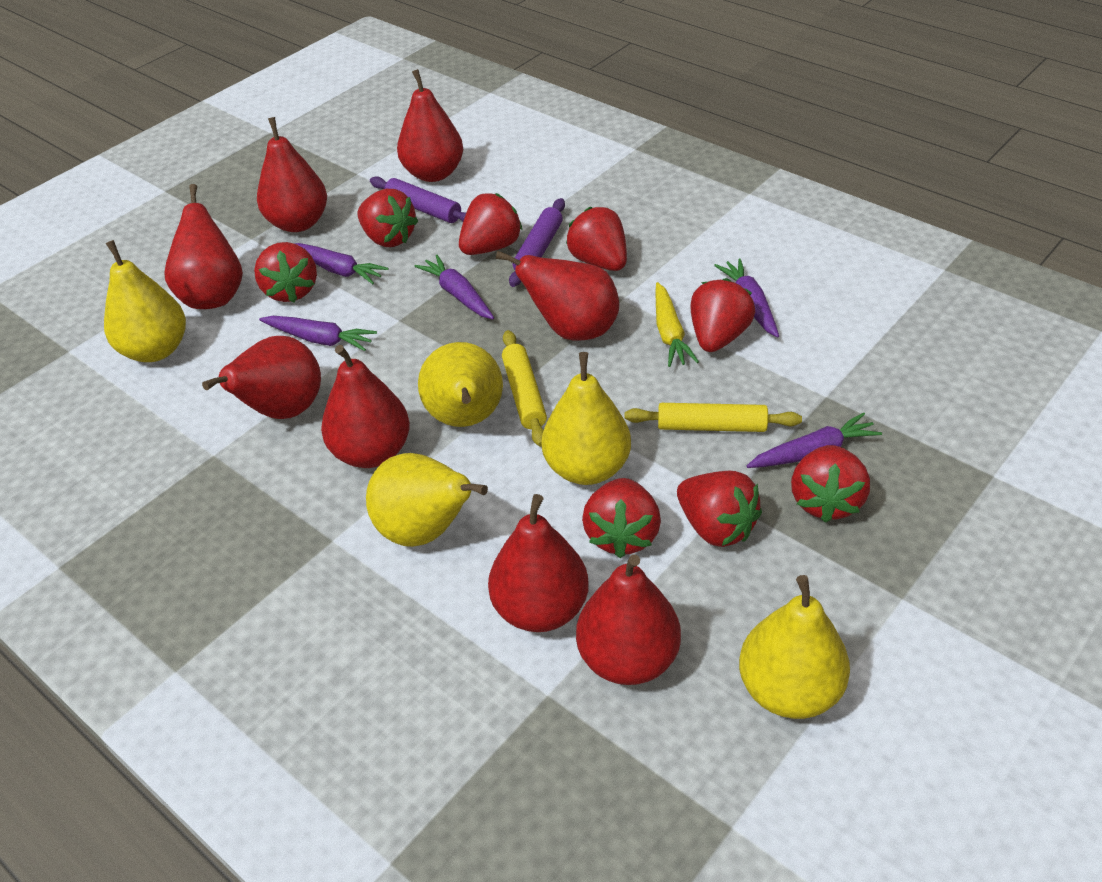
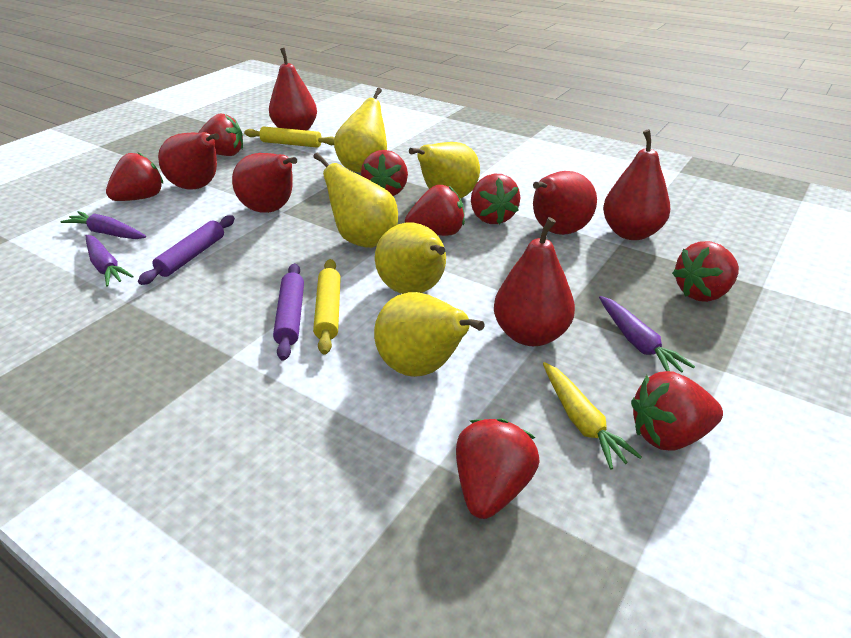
purple carrot: 5 -> 3
red pear: 8 -> 6

